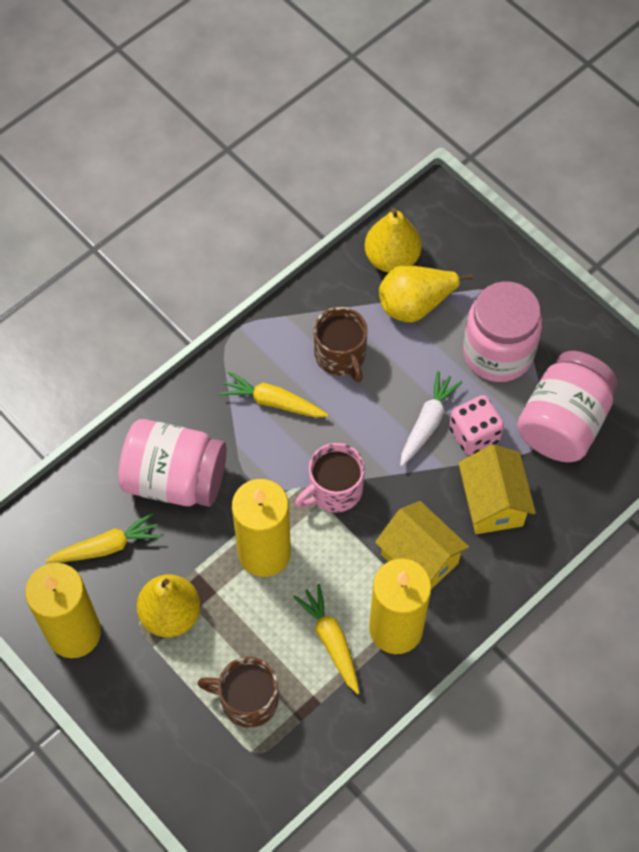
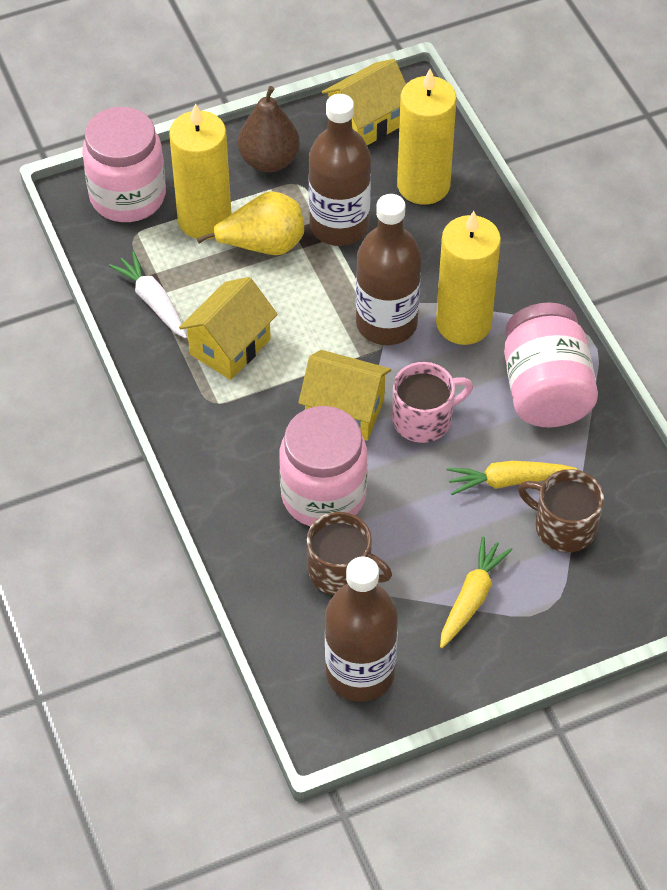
brown bottle: 0 -> 3
brown pear: 0 -> 1
pink dice: 1 -> 0
yellow carrot: 3 -> 2
yellow house: 2 -> 3
yellow pear: 3 -> 1

